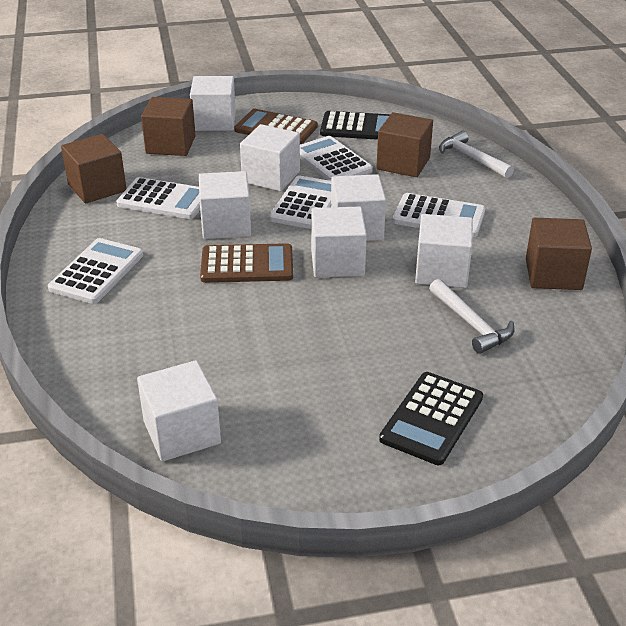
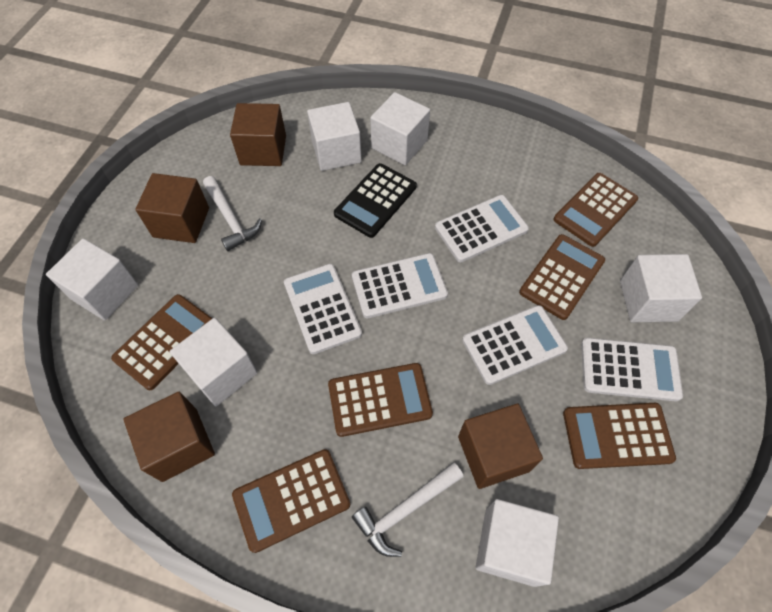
black calculator: 2 -> 1
brown calculator: 2 -> 6
white cube: 7 -> 6

